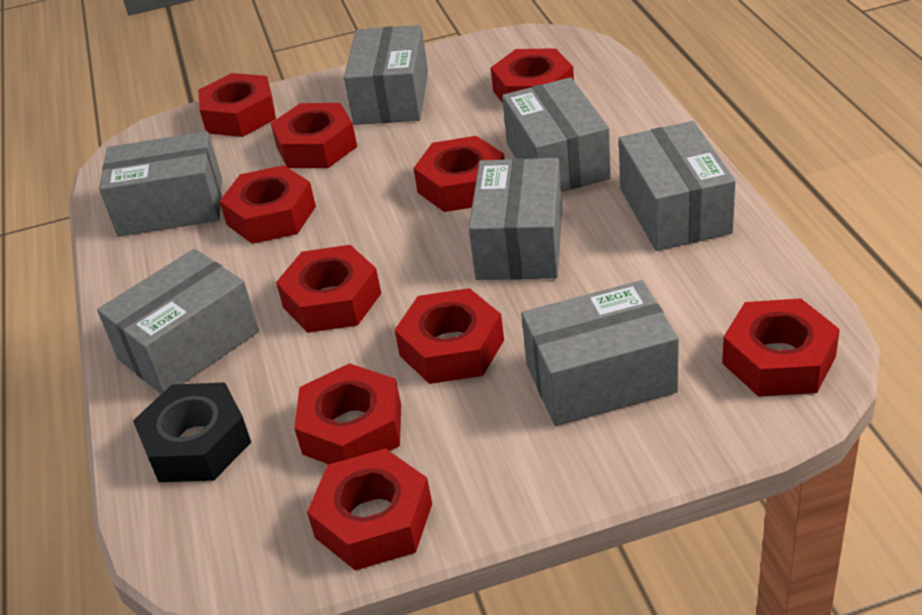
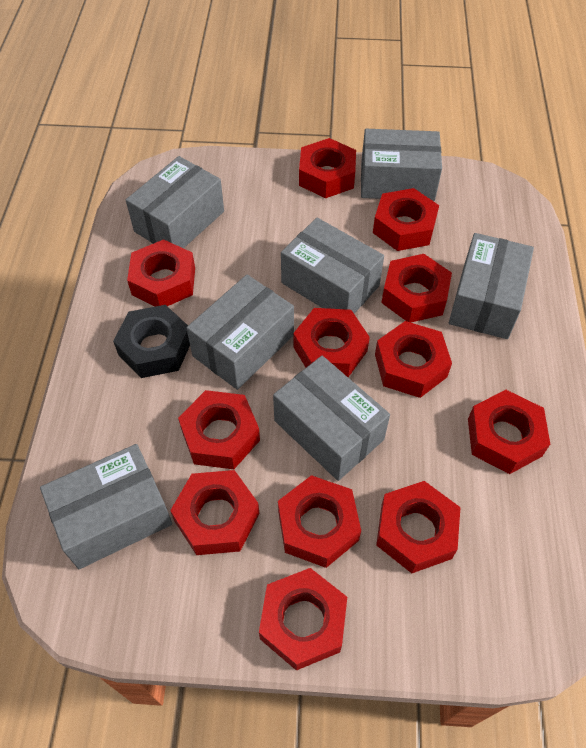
red nut: 10 -> 12

